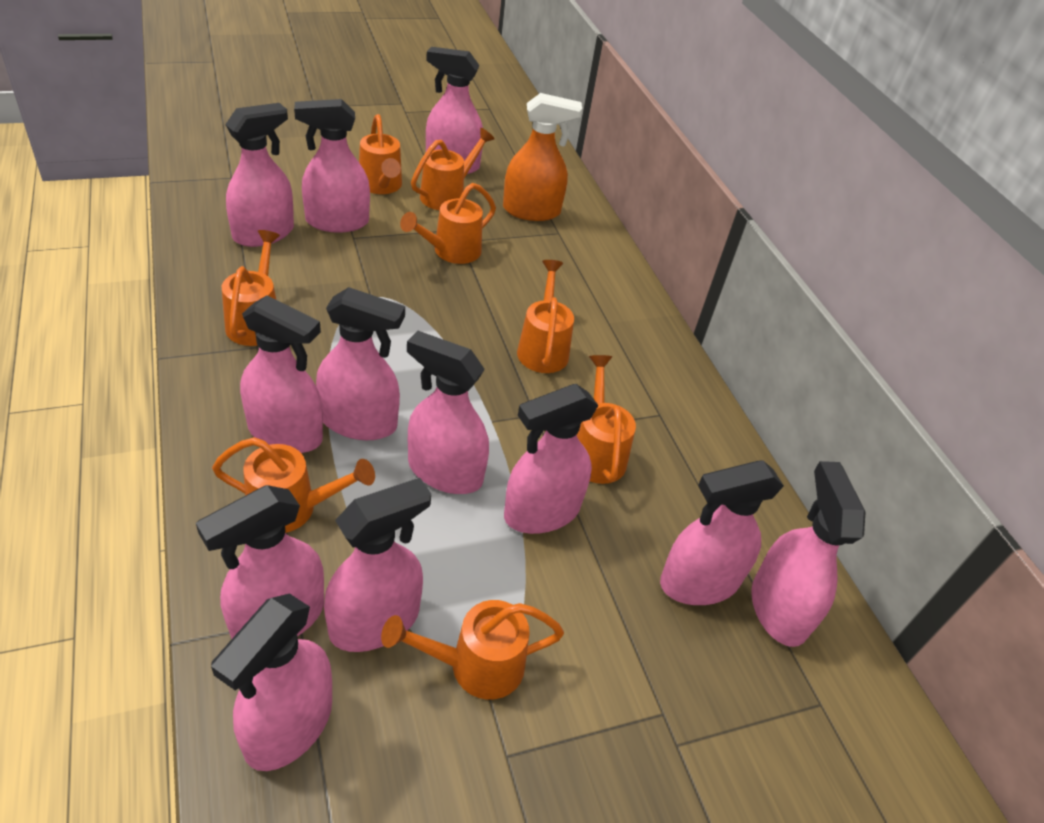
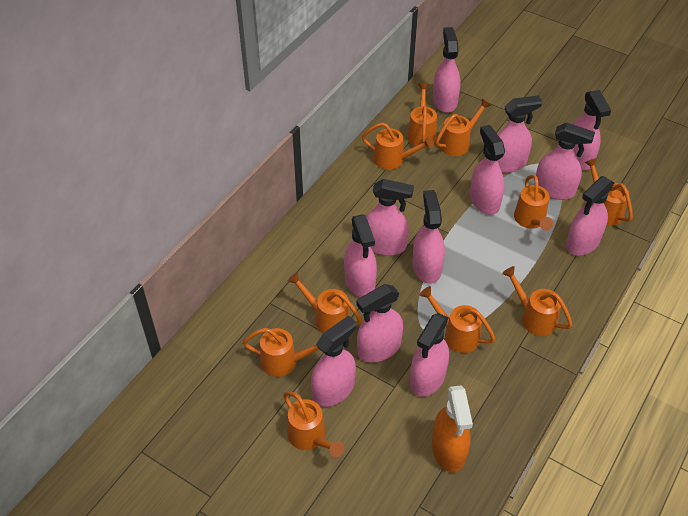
orange watering can: 8 -> 10

